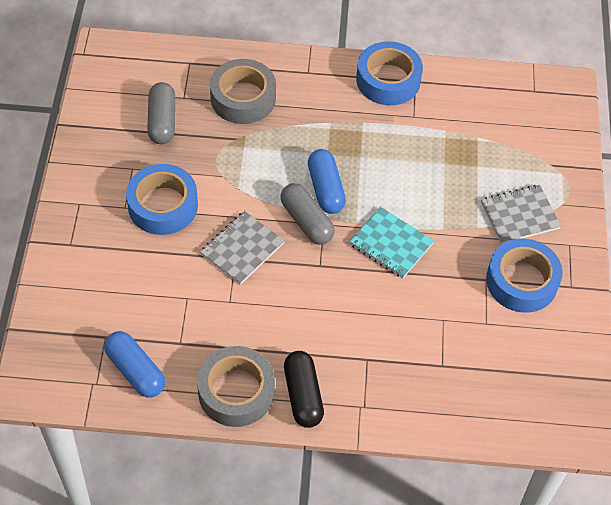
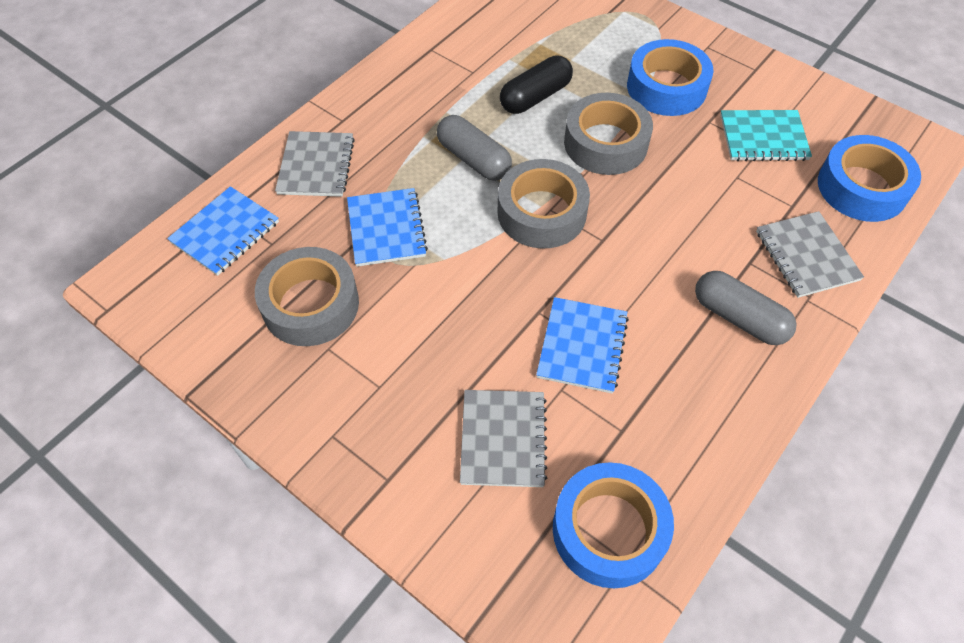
blue capsule: 2 -> 0
blue notebook: 0 -> 3
grey notebook: 2 -> 3
grey tape: 2 -> 3

